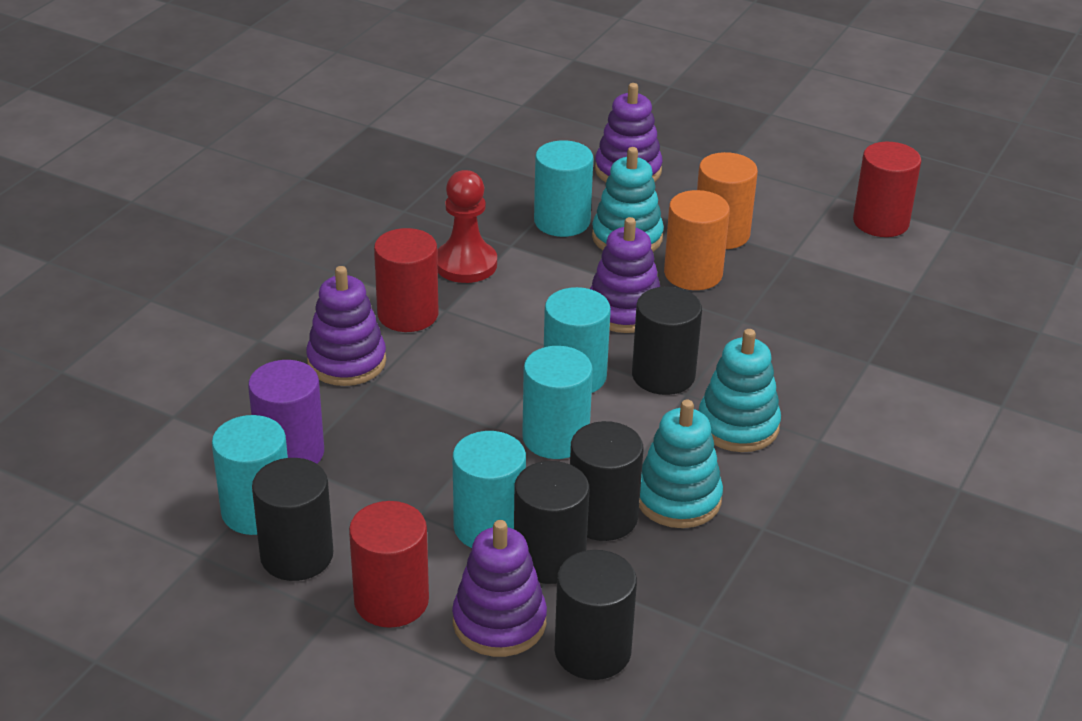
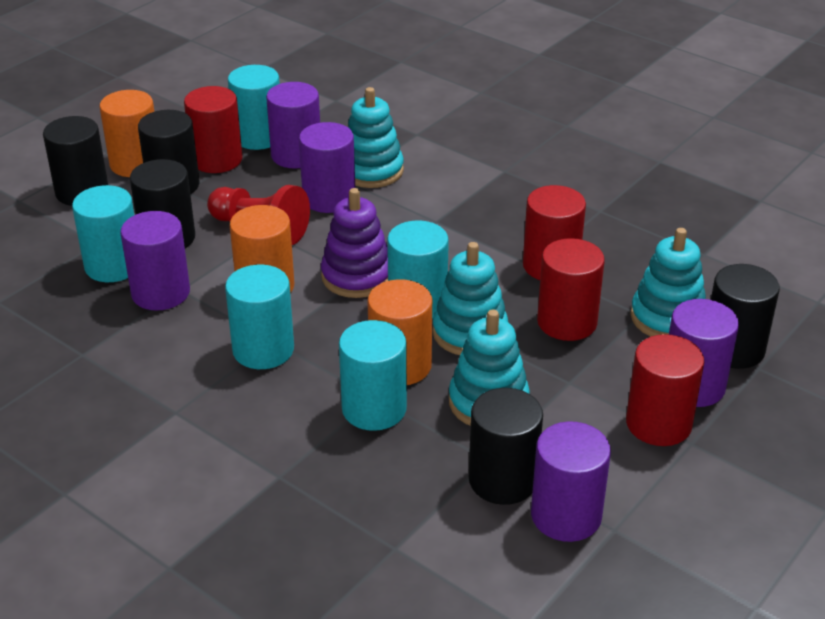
orange cylinder: 2 -> 3
purple cylinder: 1 -> 5
purple stacking toy: 4 -> 1
red cylinder: 3 -> 4
turquoise stacking toy: 3 -> 4

